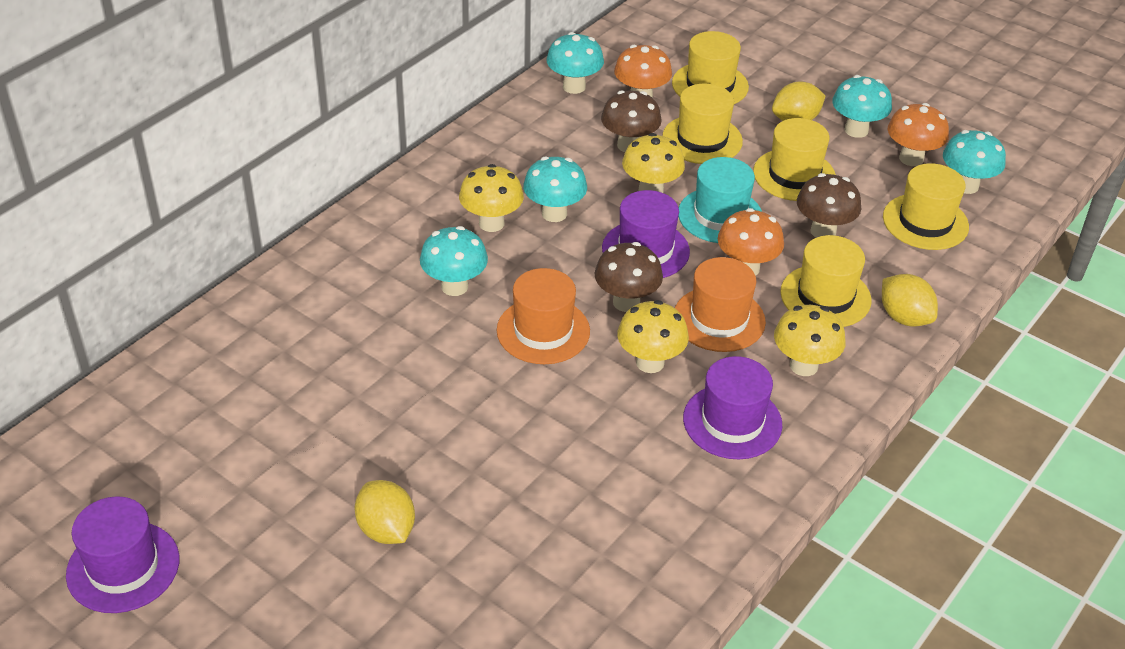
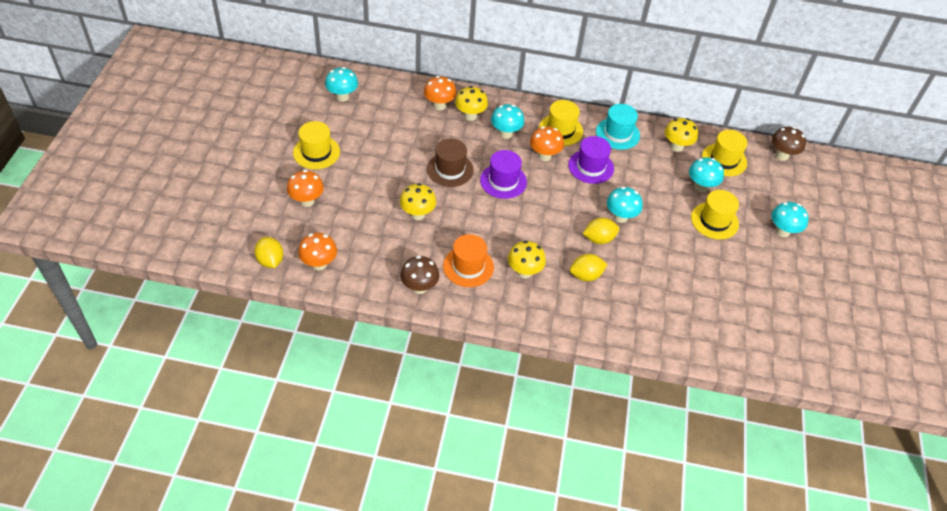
brown hat: 0 -> 1
brown mushroom: 3 -> 2
orange hat: 2 -> 1
orange mushroom: 3 -> 4
purple hat: 3 -> 2
yellow hat: 5 -> 4

